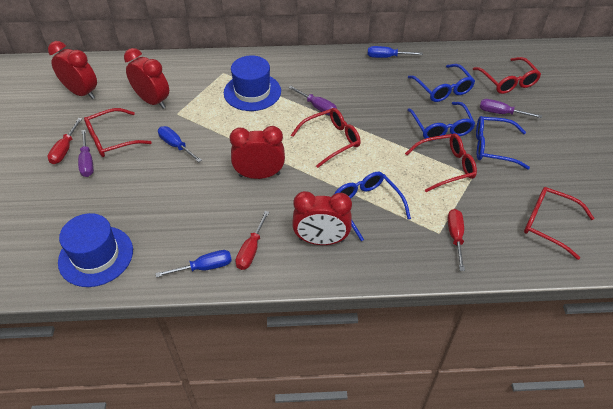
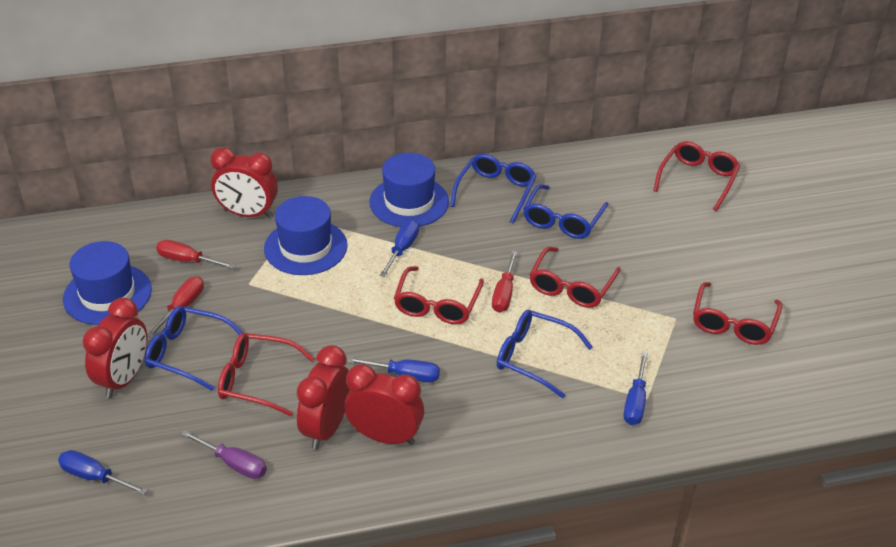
blue hat: 2 -> 3
blue screwdriver: 3 -> 4
purple screwdriver: 3 -> 1

